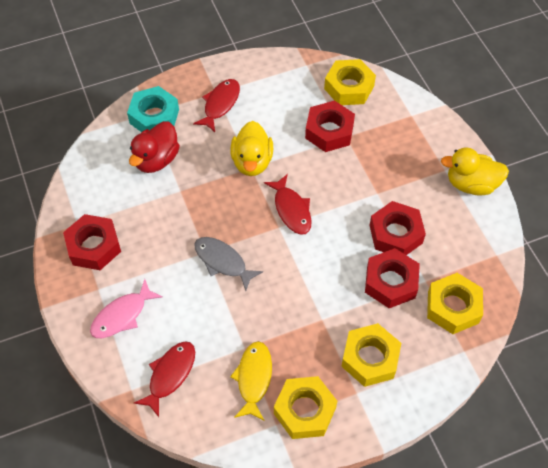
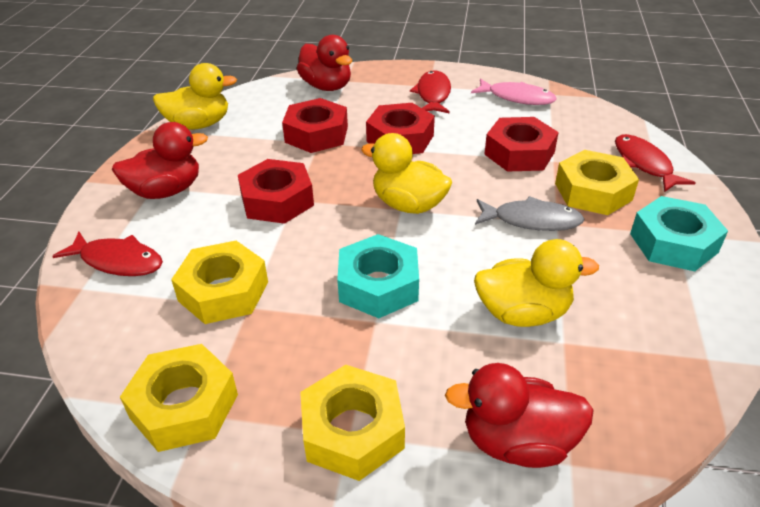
red duck: 1 -> 3
turquoise nut: 1 -> 2
yellow duck: 2 -> 3
yellow fish: 1 -> 0

